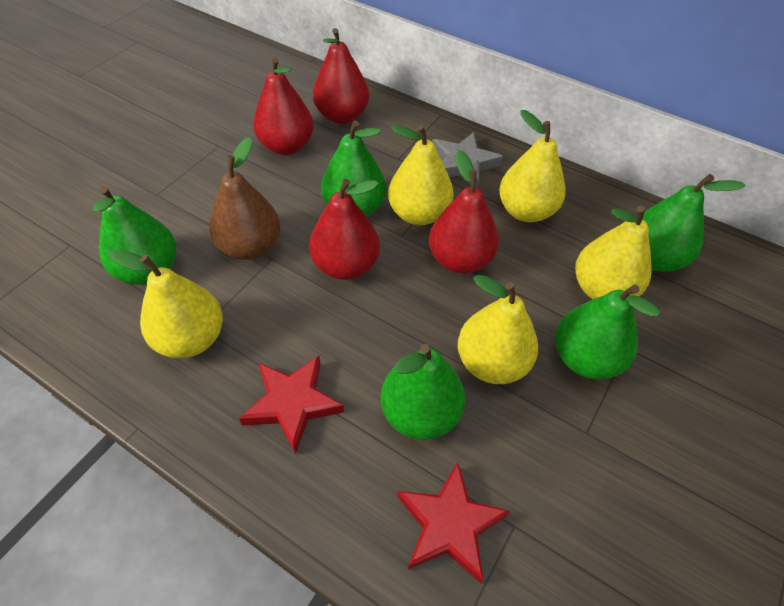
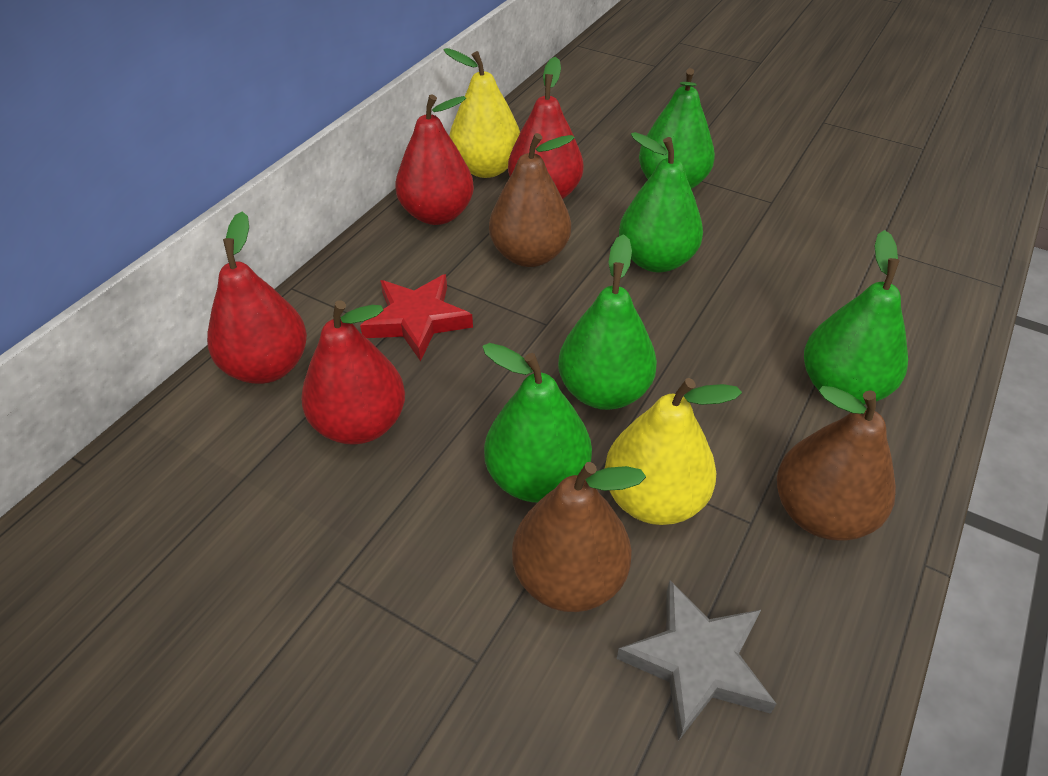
brown pear: 1 -> 3
red star: 2 -> 1
yellow pear: 5 -> 2

